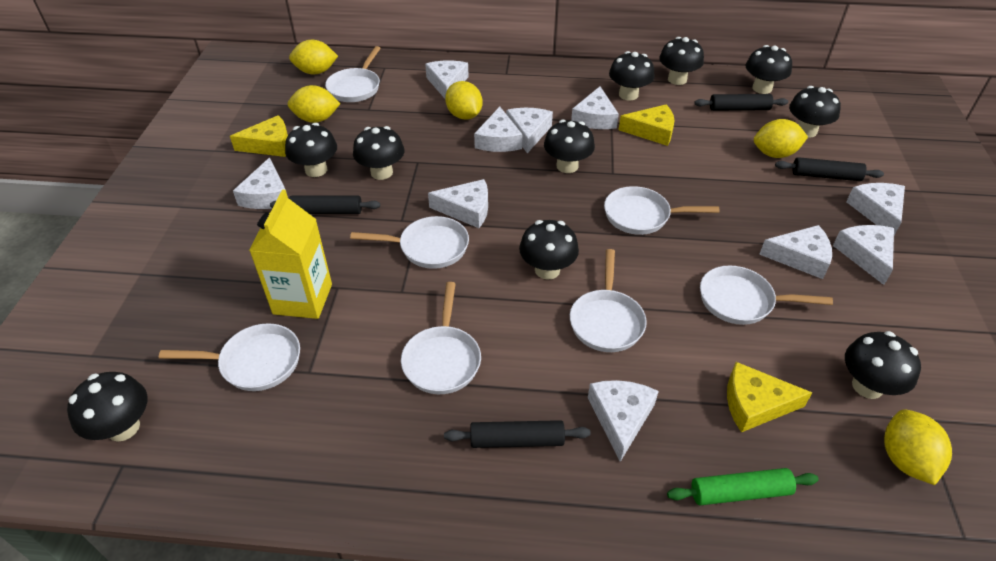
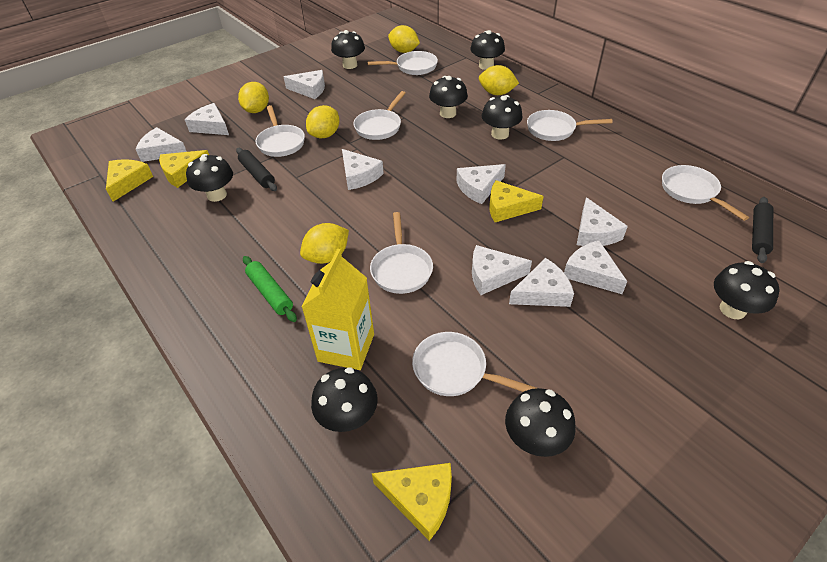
black mushroom: 10 -> 8
black rolling pin: 4 -> 2
white cheese: 10 -> 9
yellow cheese: 3 -> 4

